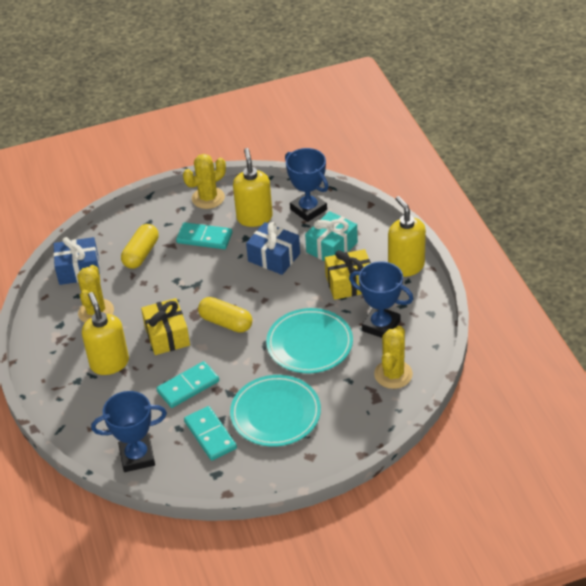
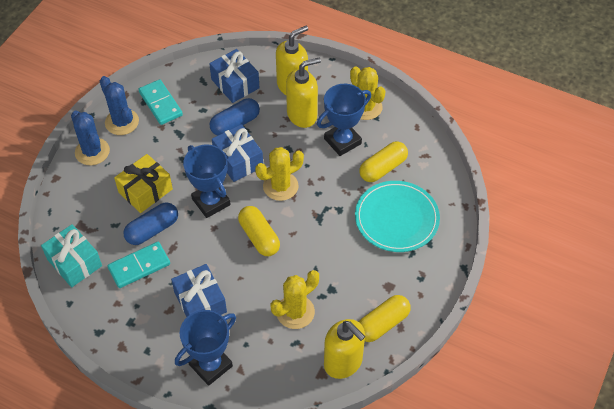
blue cactus: 0 -> 2
blue capsule: 0 -> 2
blue gift: 2 -> 3
turquoise domino: 3 -> 2
turquoise plate: 2 -> 1
yellow capsule: 2 -> 3
yellow gift: 2 -> 1

